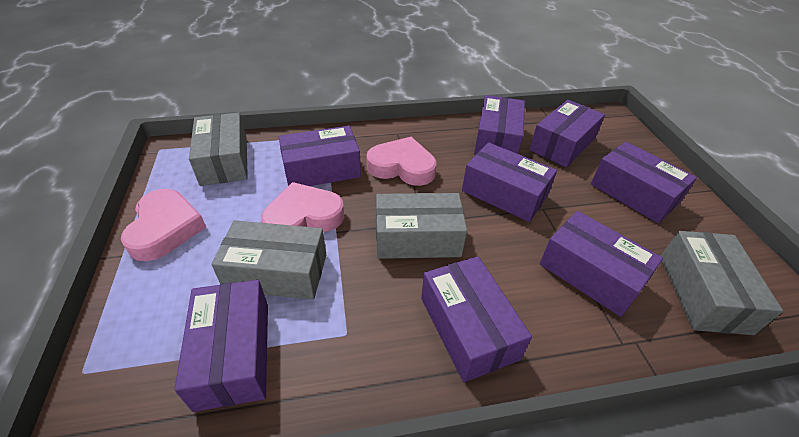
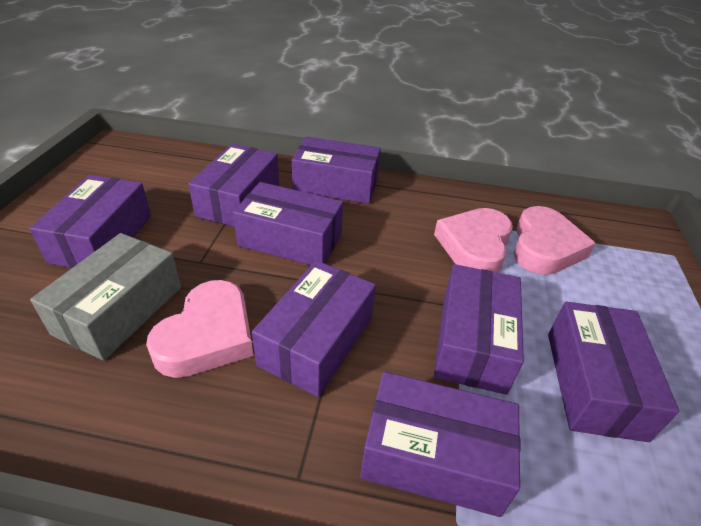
grey box: 4 -> 1

